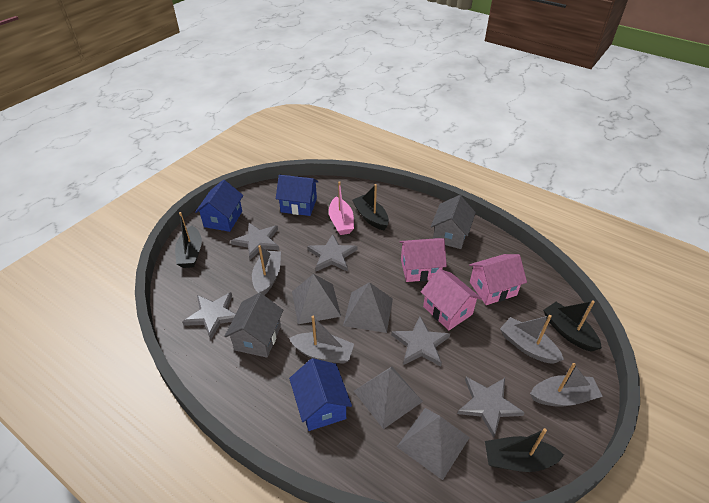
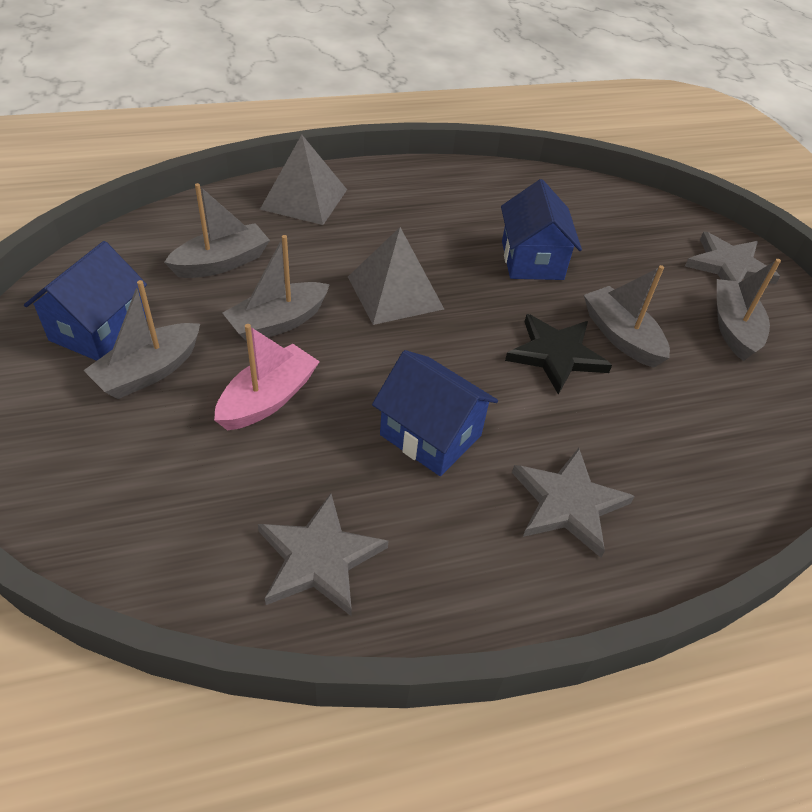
black boat: 4 -> 0
black star: 0 -> 1
grey boat: 4 -> 5
grey house: 2 -> 0
grey pyramid: 4 -> 2
grey star: 5 -> 3
pink house: 3 -> 0

